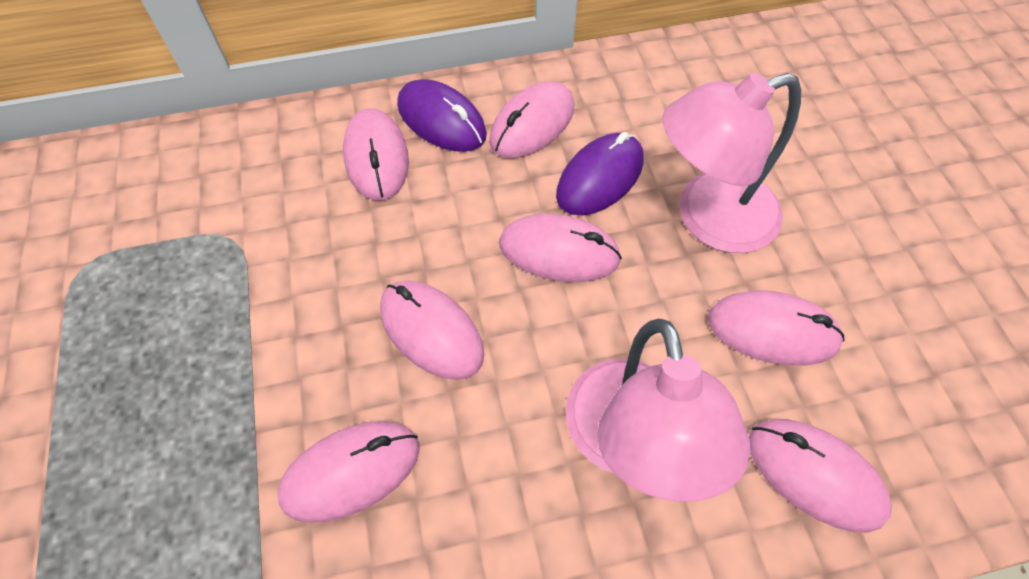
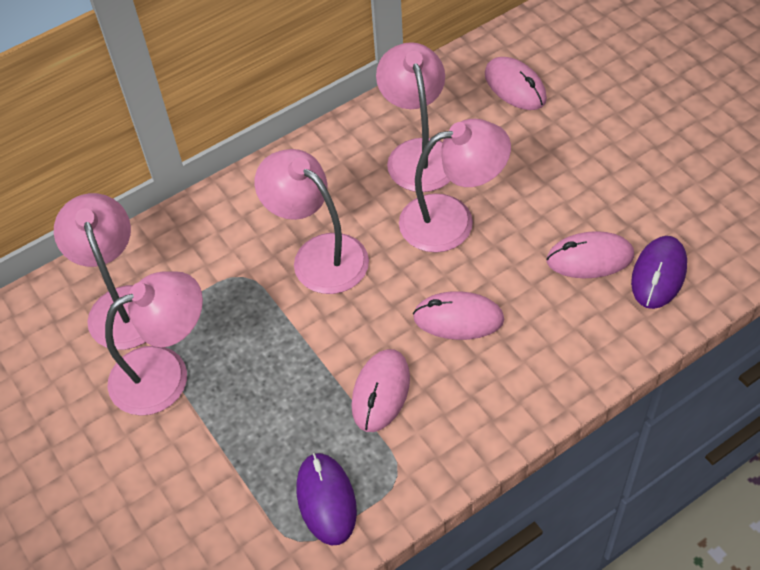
pink lamp: 2 -> 5
pink mouse: 7 -> 4

